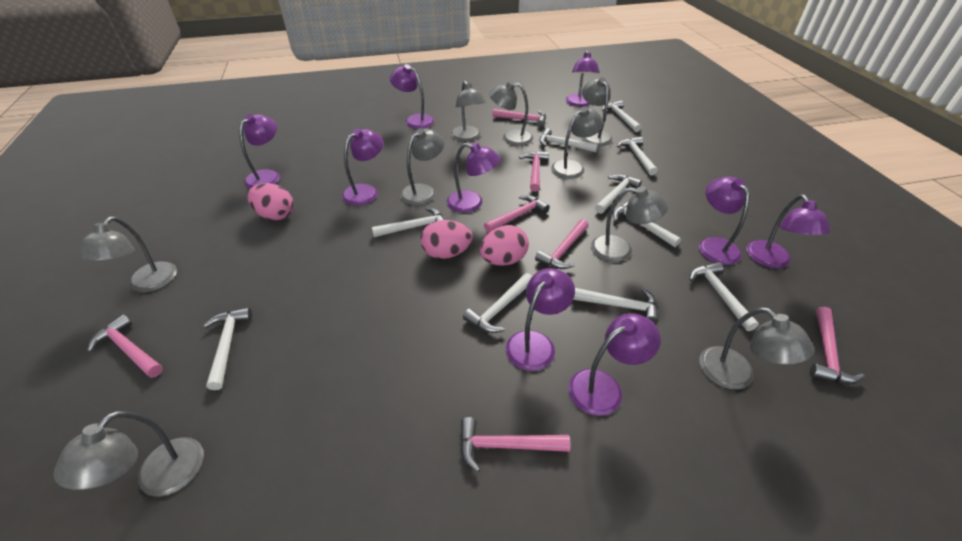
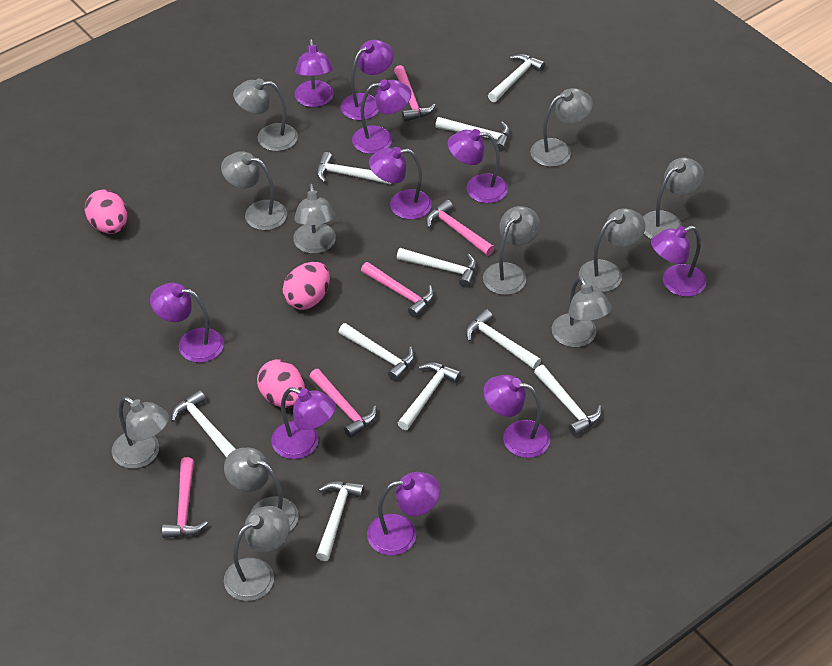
grey lamp: 9 -> 11
pink hammer: 7 -> 5
purple lamp: 9 -> 10

